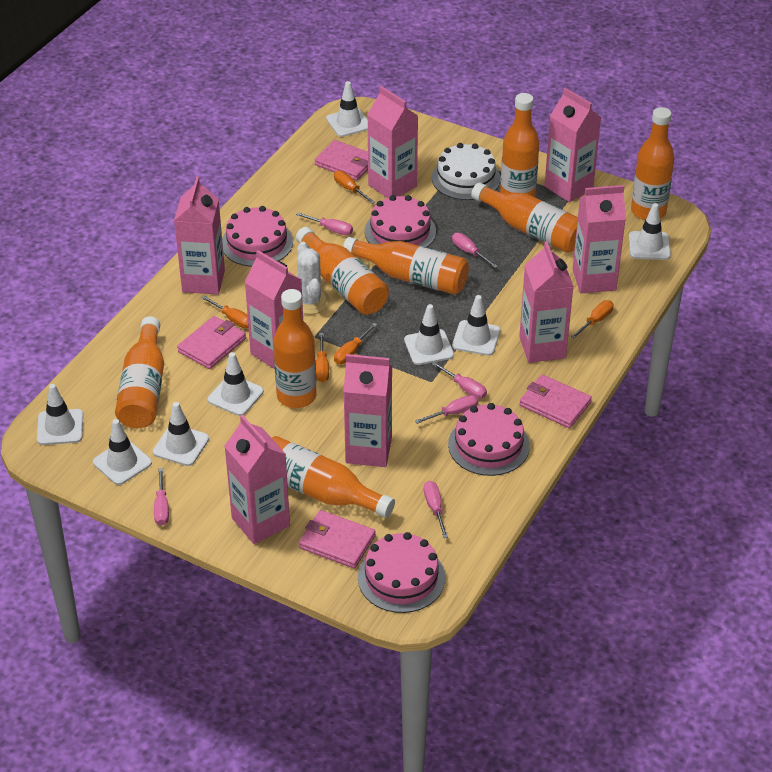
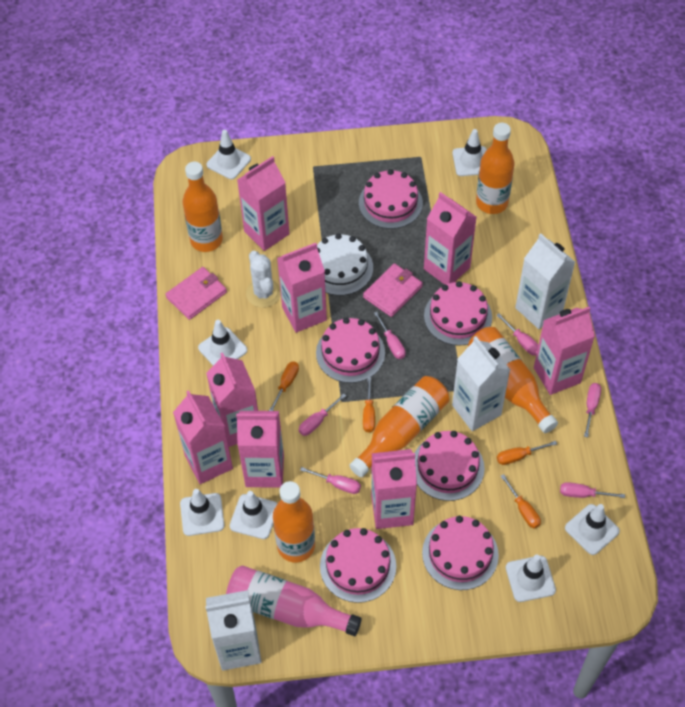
orange bottle: 8 -> 5
orange screwdriver: 5 -> 4
pink bottle: 0 -> 1
pink cake: 4 -> 6
pink wallet: 4 -> 2
white carton: 0 -> 3
white traffic cone: 8 -> 7

